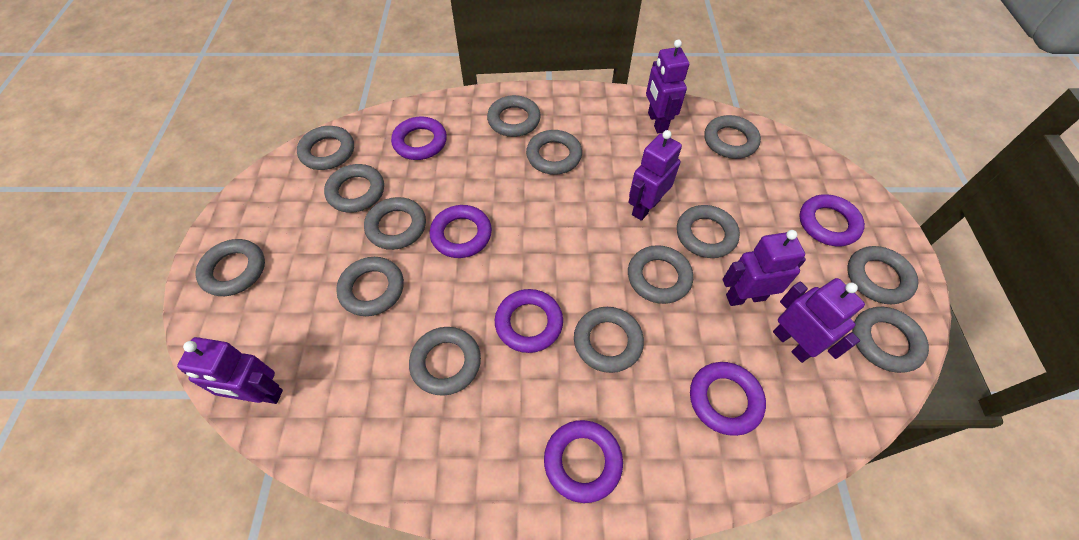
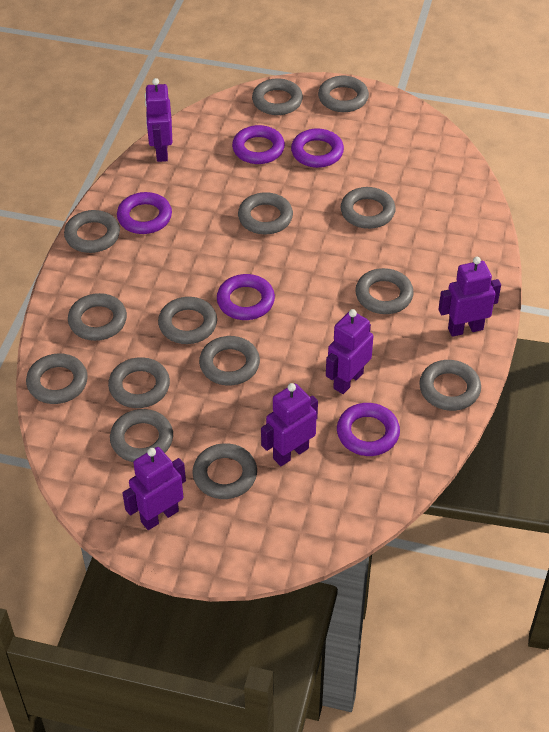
purple ring: 6 -> 5

